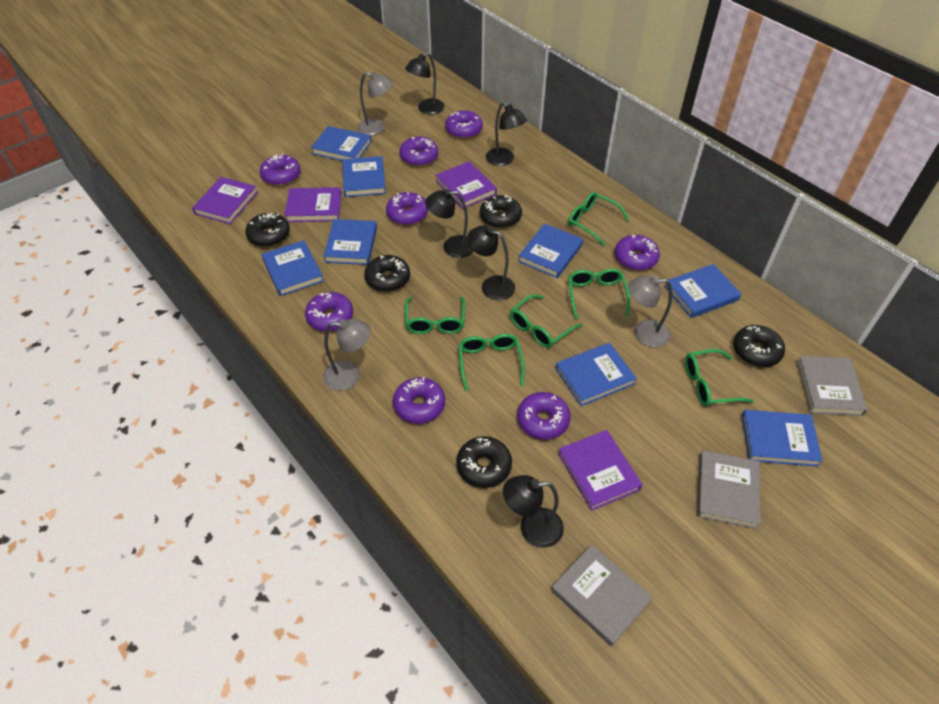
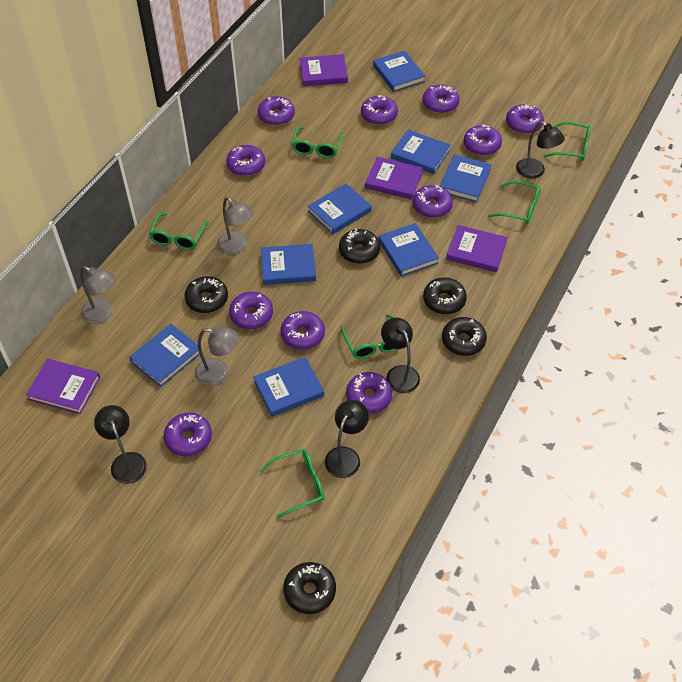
black lamp: 5 -> 4
grey book: 3 -> 0
purple donut: 8 -> 11

